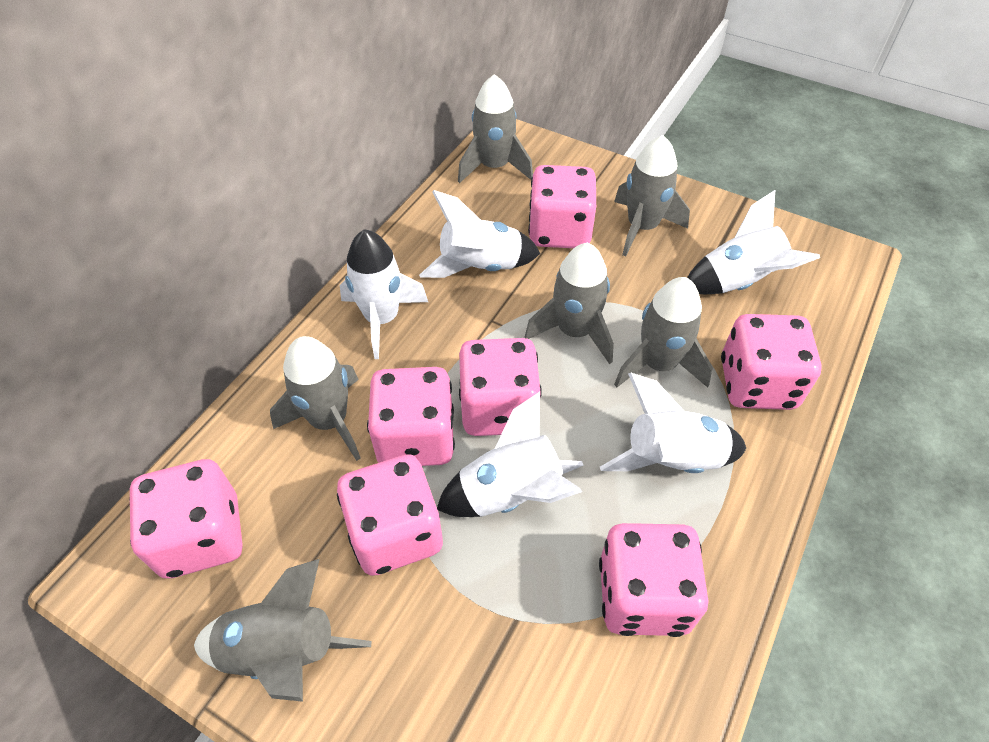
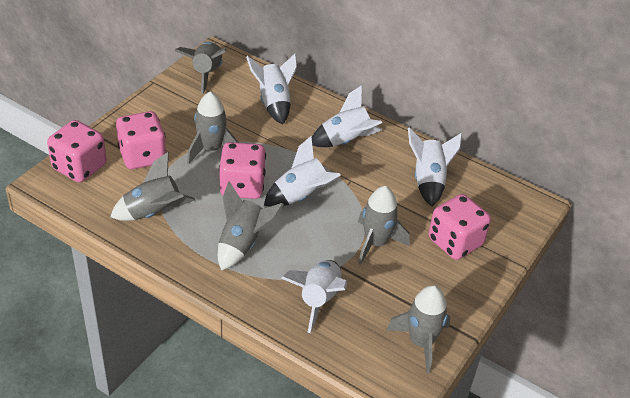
pink dice: 7 -> 4

